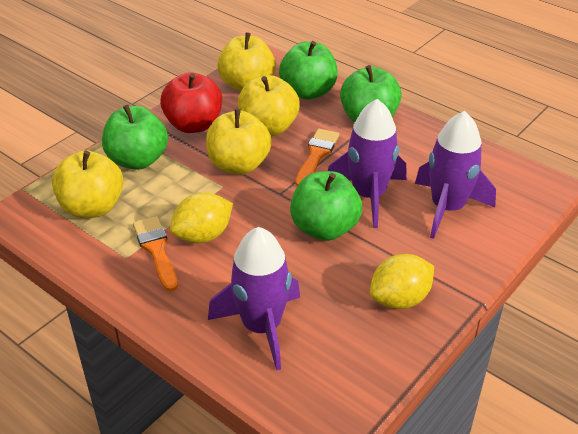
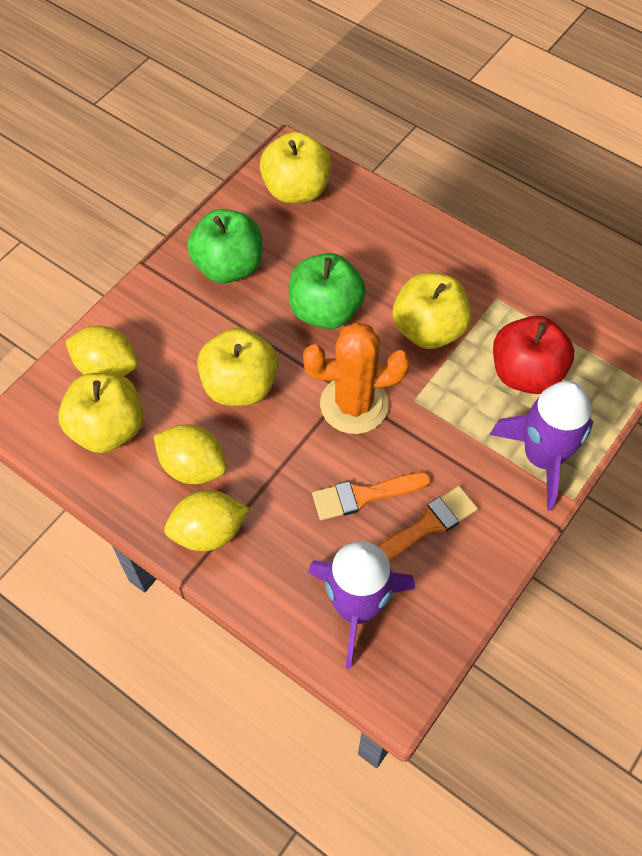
green apple: 4 -> 2
orange cactus: 0 -> 1
purple rocket: 3 -> 2
yellow lemon: 2 -> 3

